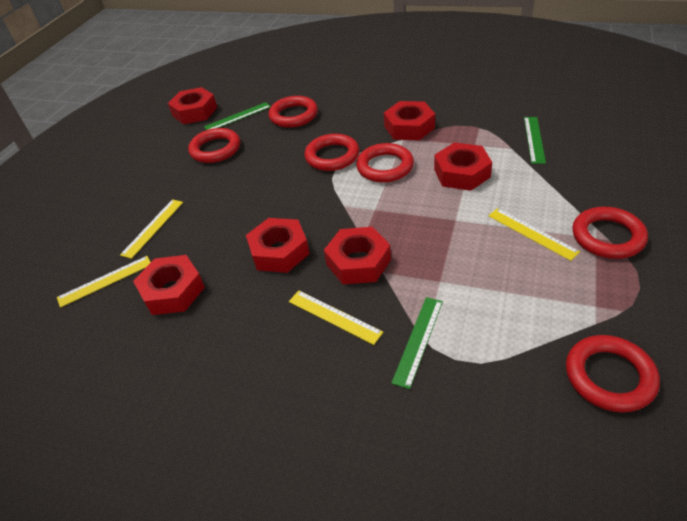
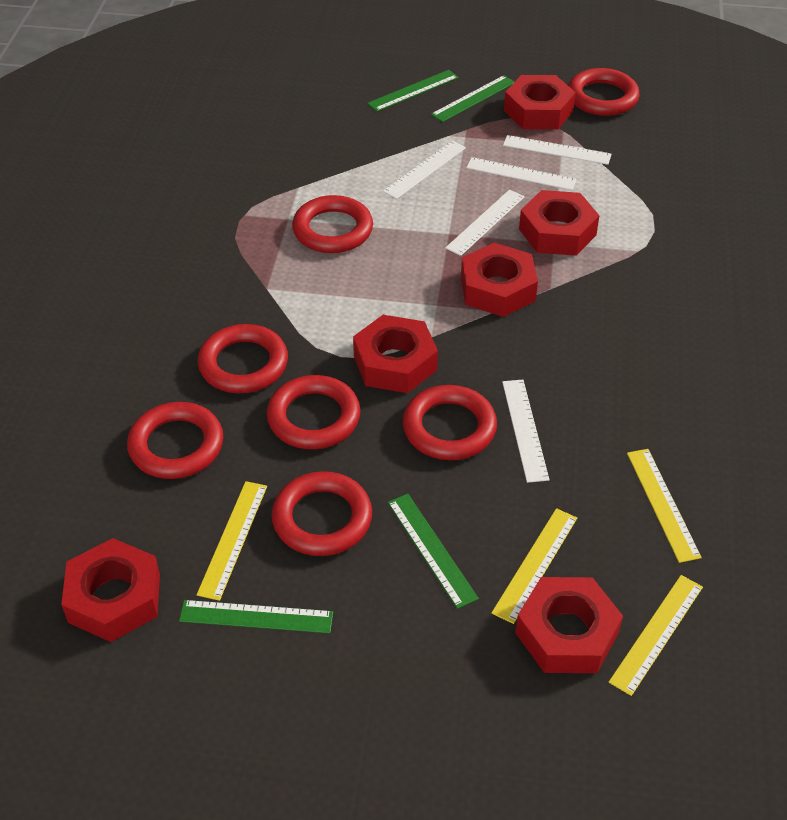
green ruler: 3 -> 4
red ring: 6 -> 7
white ruler: 0 -> 5

